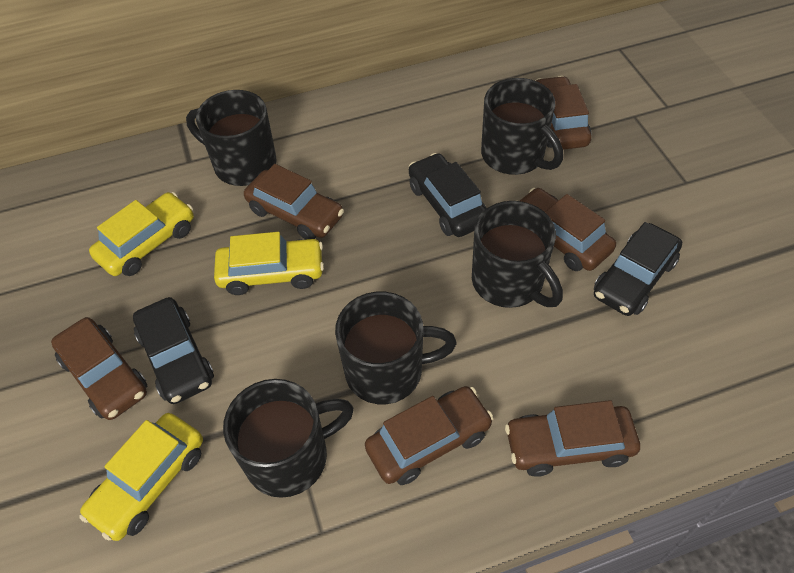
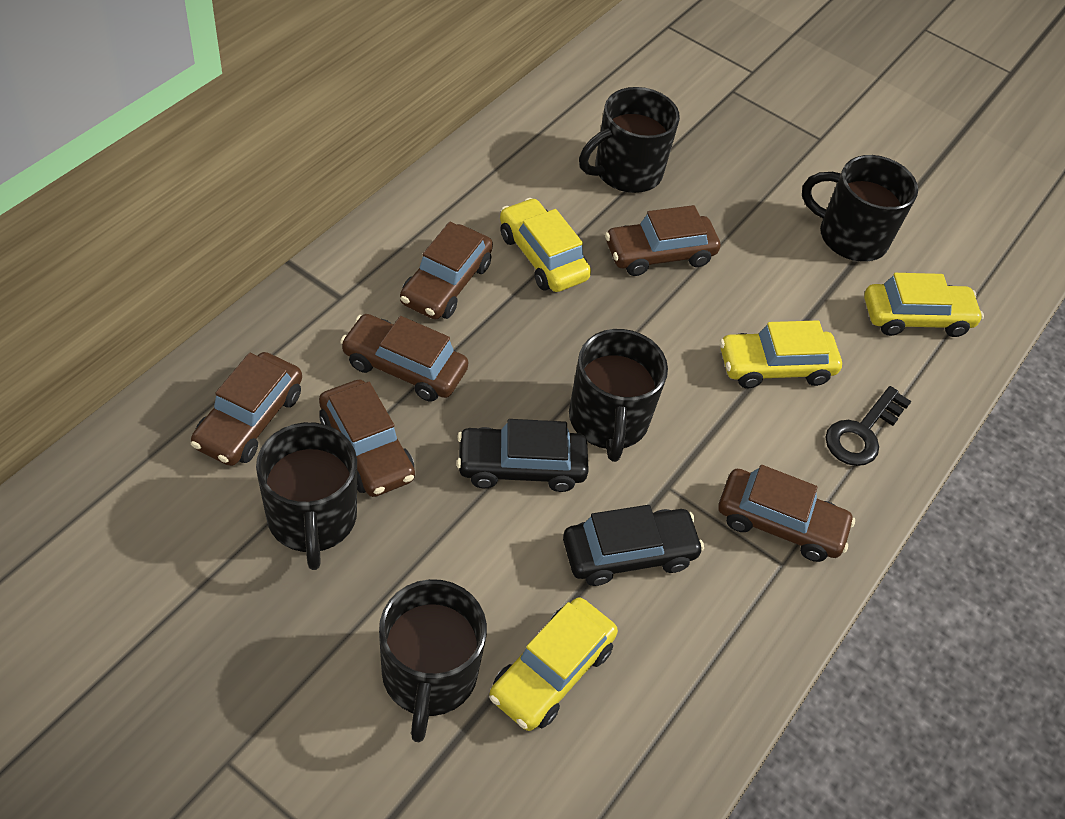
black car: 3 -> 2
black key: 0 -> 1
yellow car: 3 -> 4

